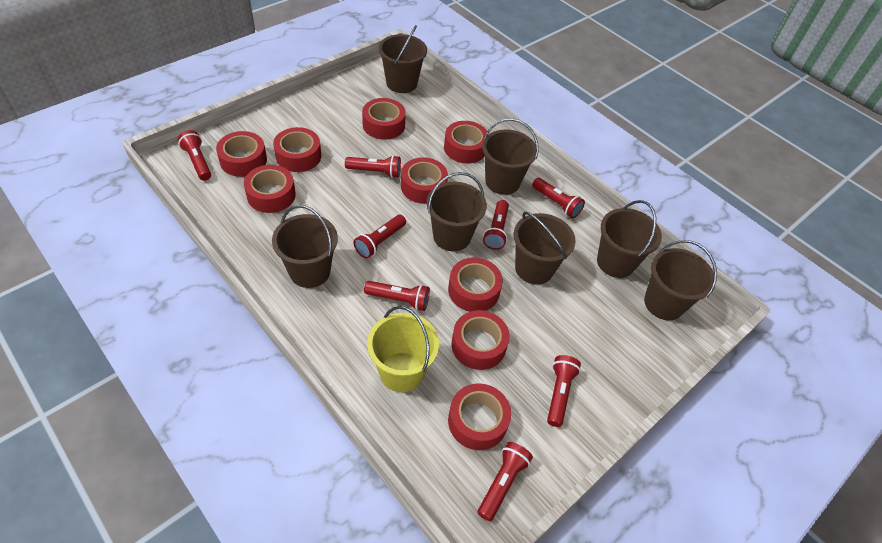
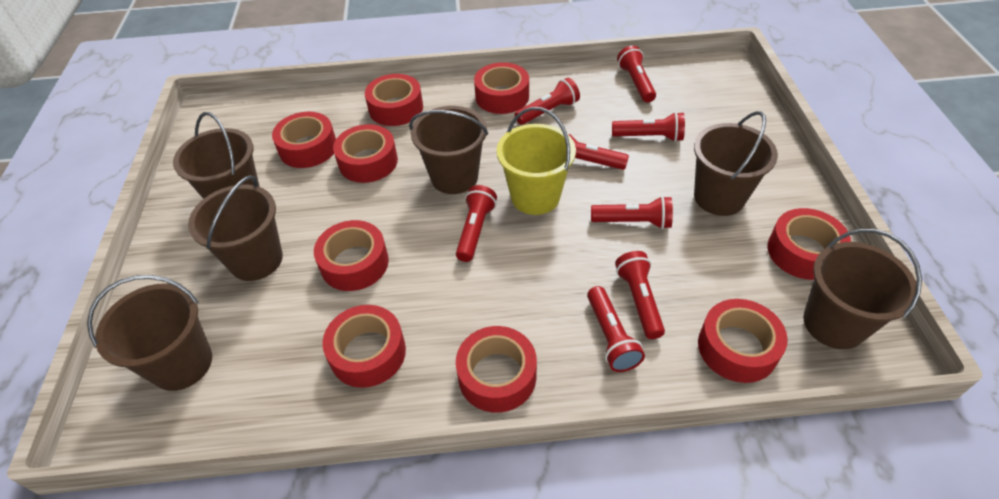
brown bucket: 7 -> 6

